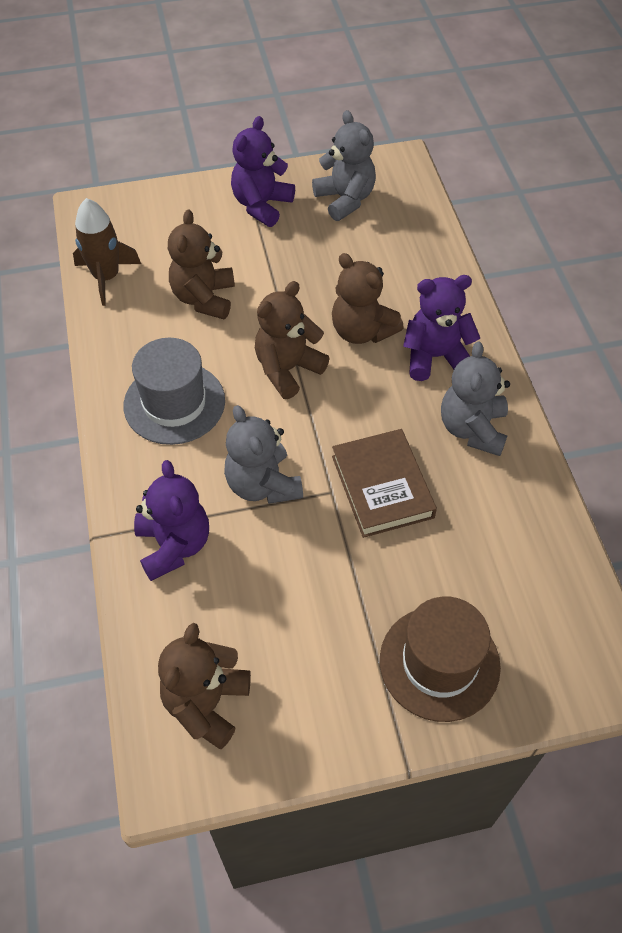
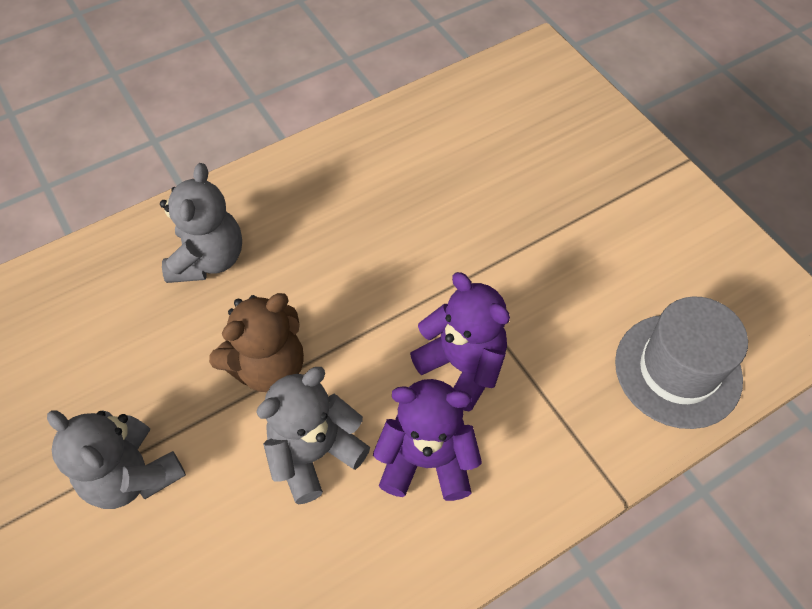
brown book: 1 -> 0
brown hat: 1 -> 0
brown rocket: 1 -> 0
brown teddy bear: 4 -> 1
purple teddy bear: 3 -> 2

